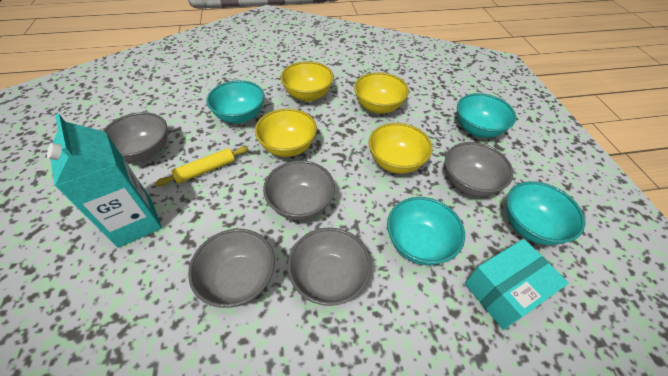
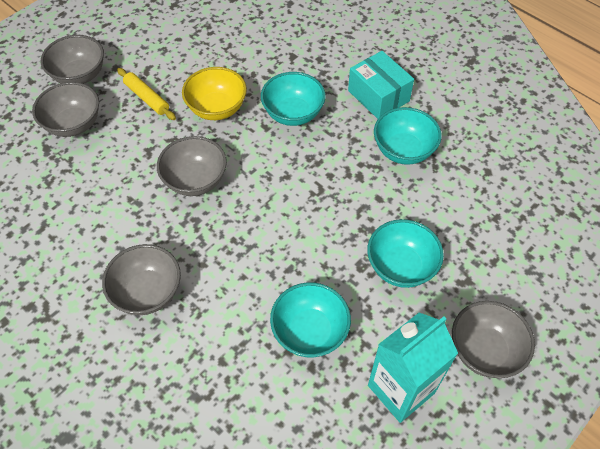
yellow bowl: 4 -> 1

